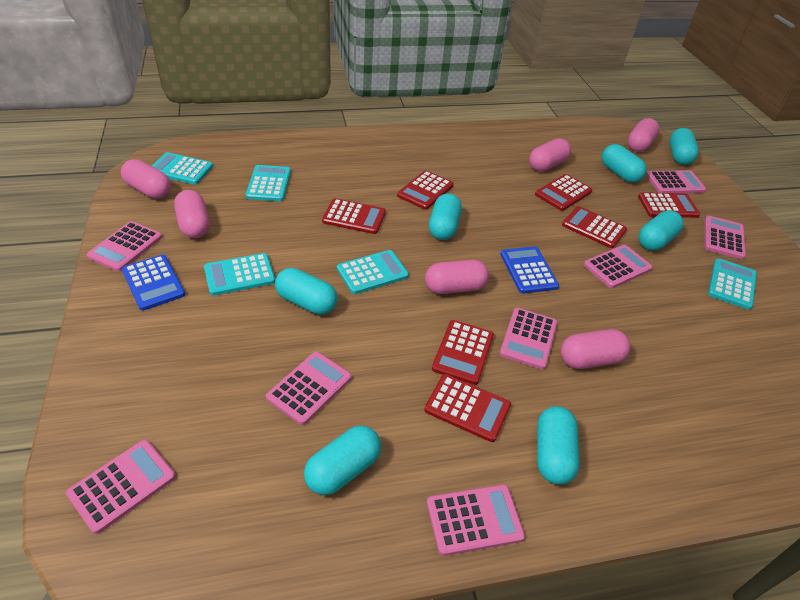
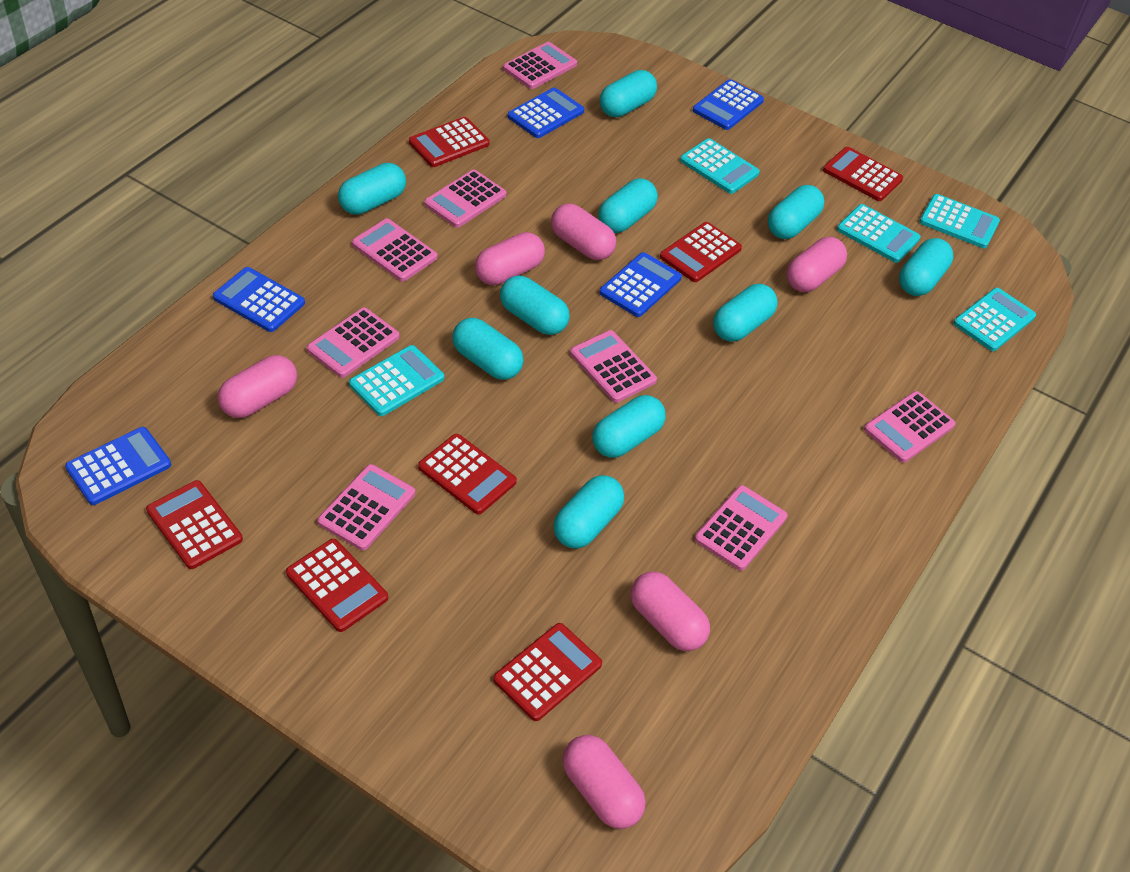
blue calculator: 2 -> 5
turquoise capsule: 7 -> 10

